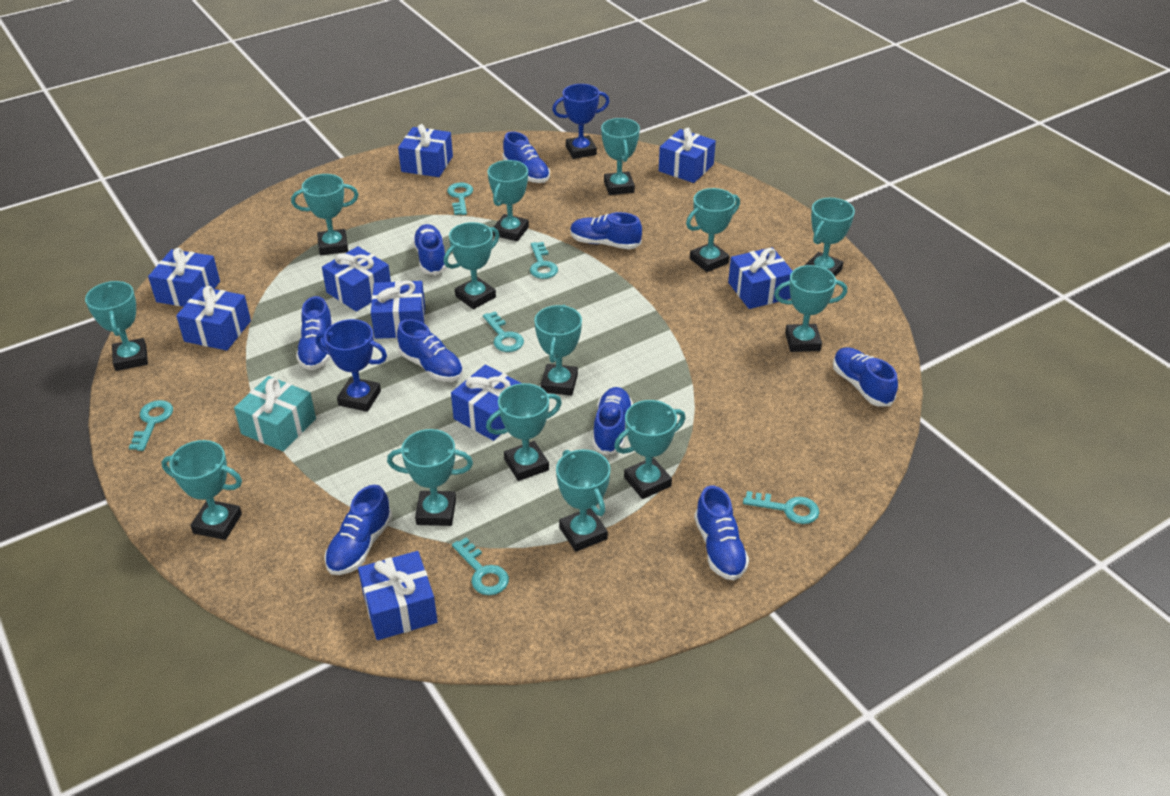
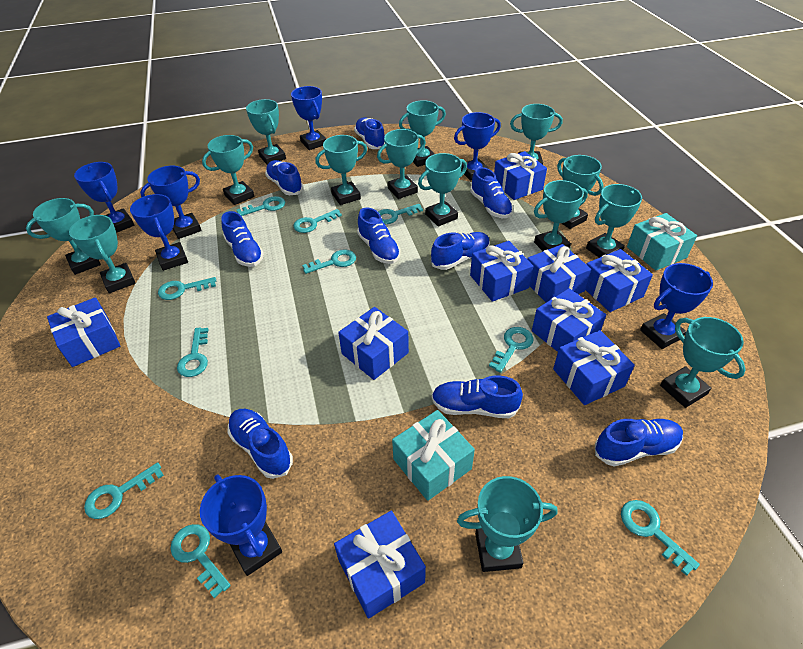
blue trophy: 2 -> 7
turquoise gift: 1 -> 2
turquoise key: 6 -> 10

